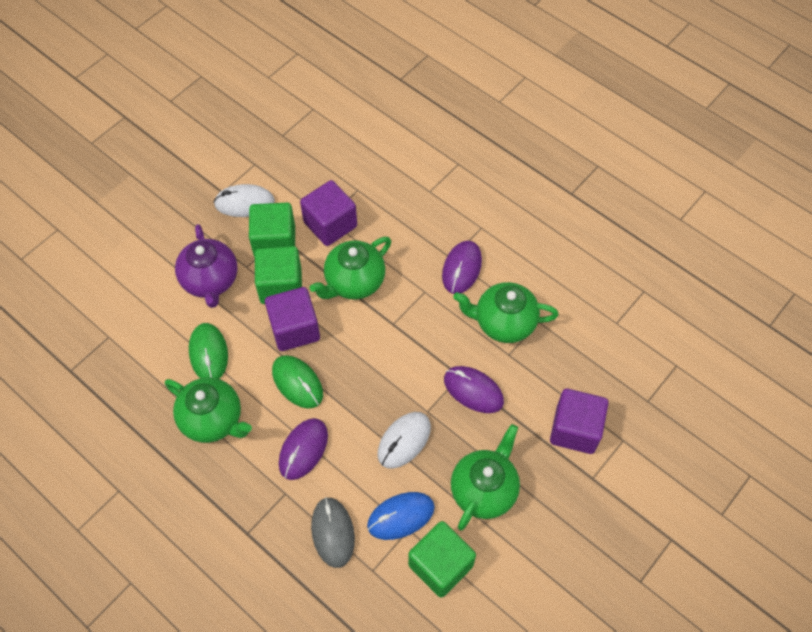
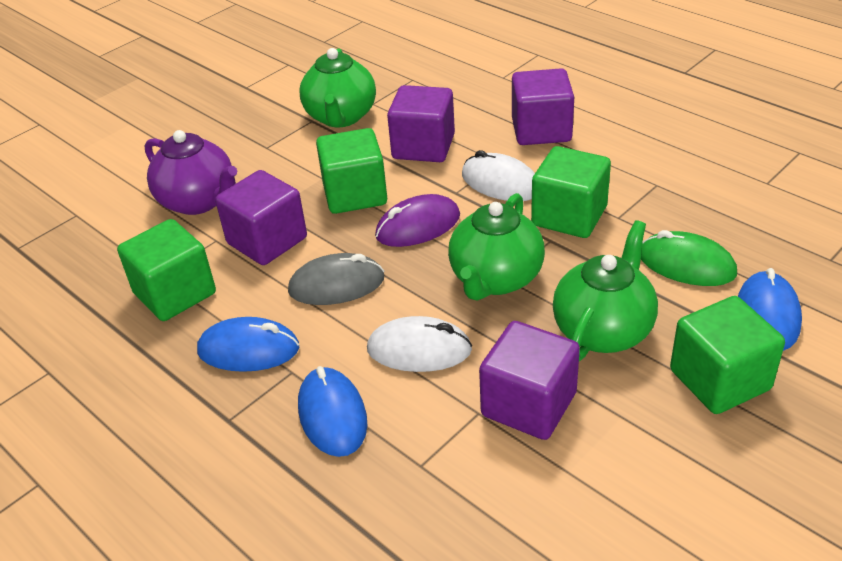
blue mouse: 1 -> 3
green cube: 3 -> 4
green mouse: 2 -> 1
green teapot: 4 -> 3
purple cube: 3 -> 4
purple mouse: 3 -> 1

